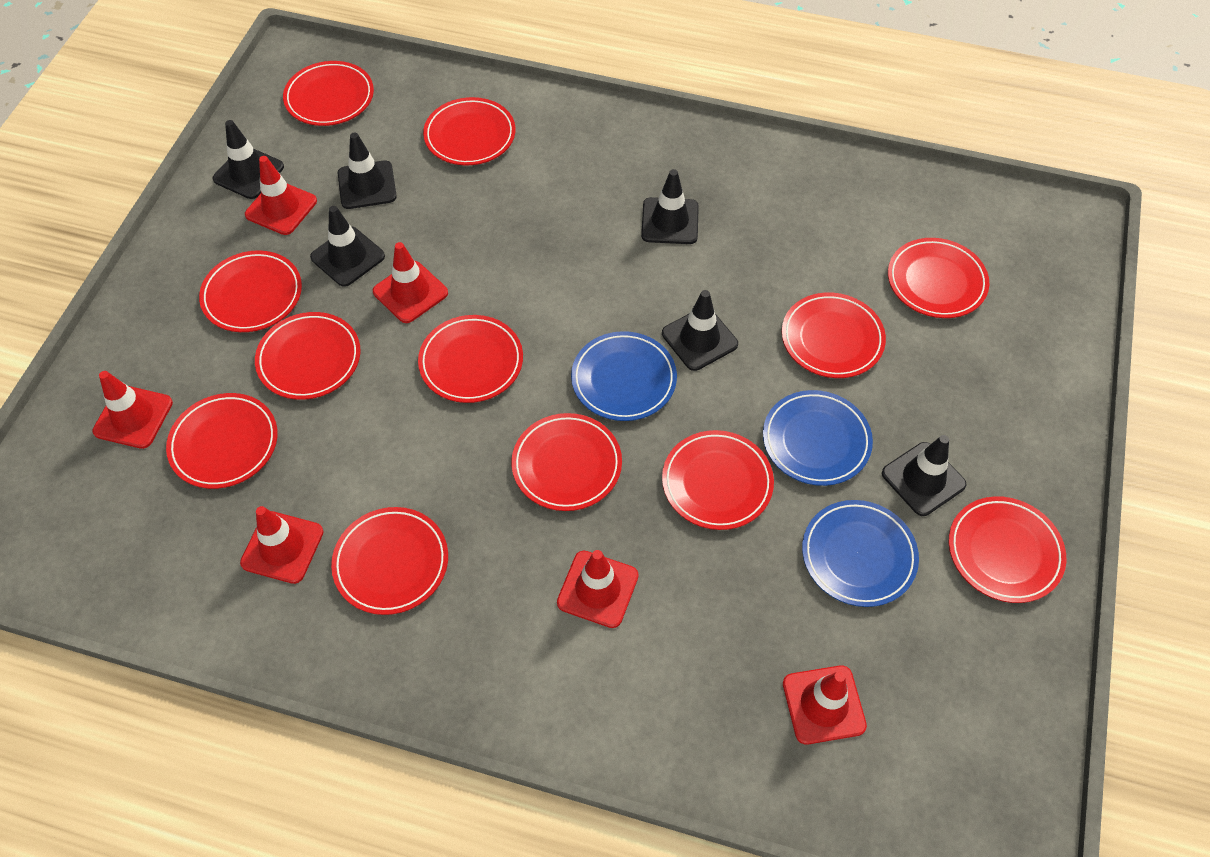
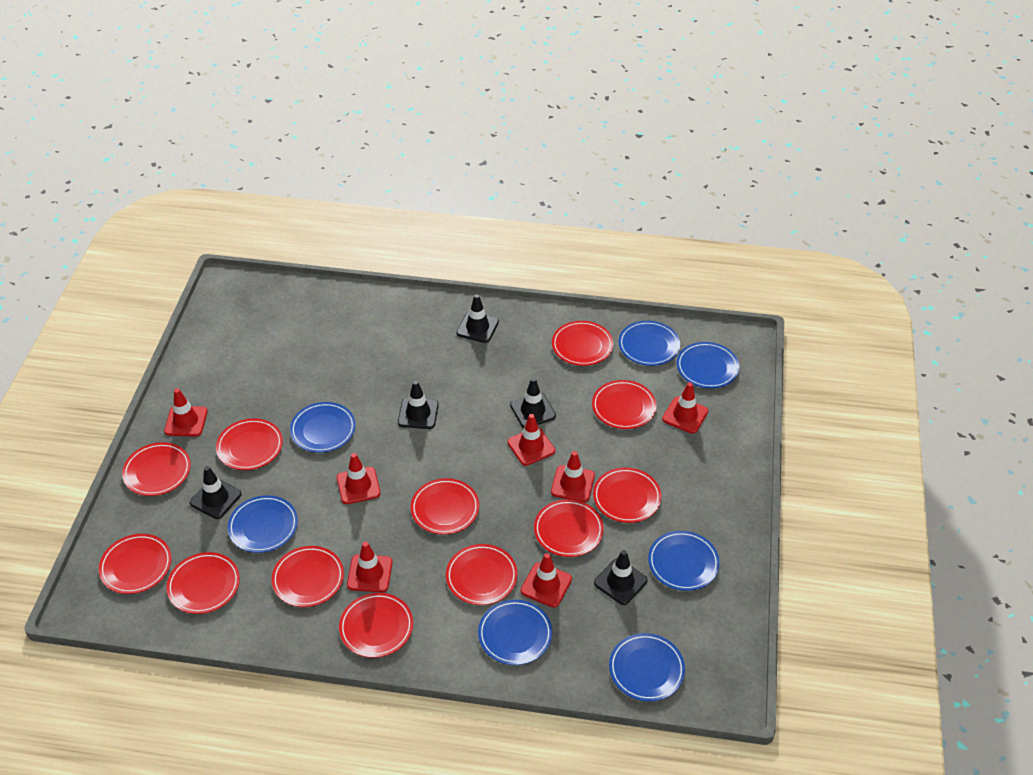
black traffic cone: 6 -> 5
blue plate: 3 -> 7
red traffic cone: 6 -> 7

